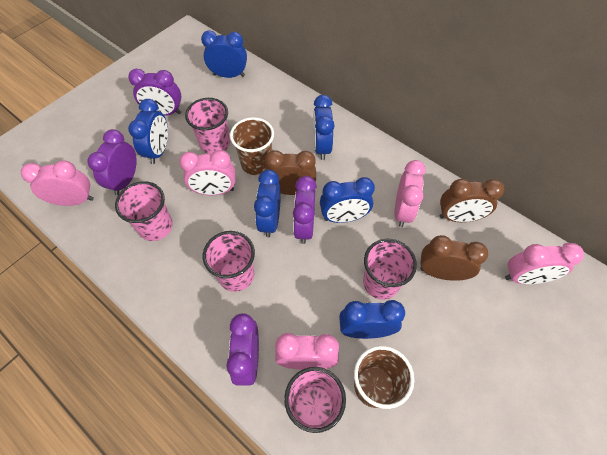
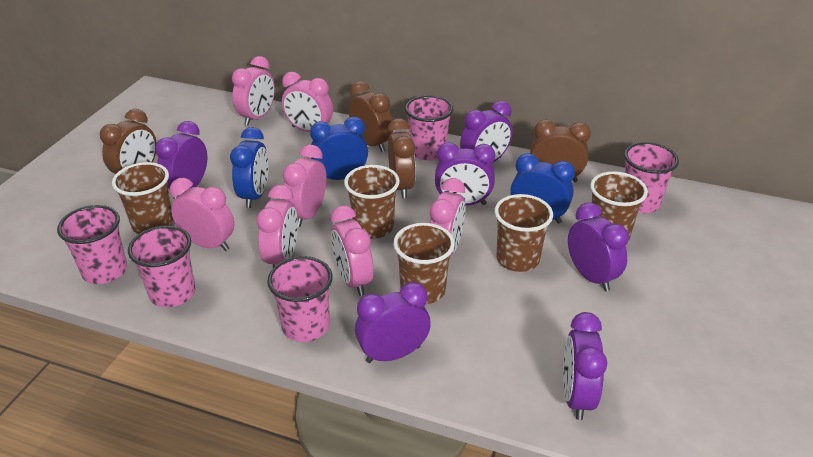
blue clock: 6 -> 3
brown clock: 3 -> 4
brown cup: 2 -> 5
pink clock: 5 -> 7
purple clock: 4 -> 6

